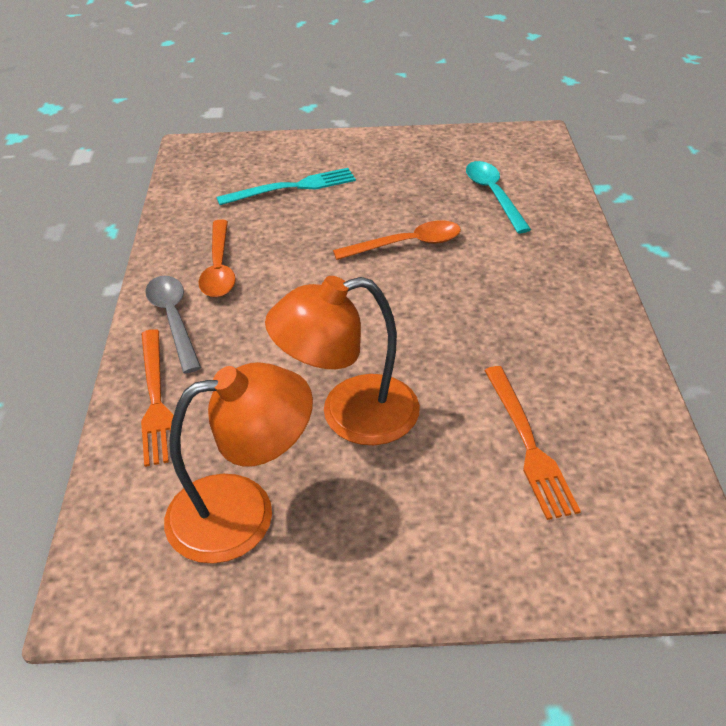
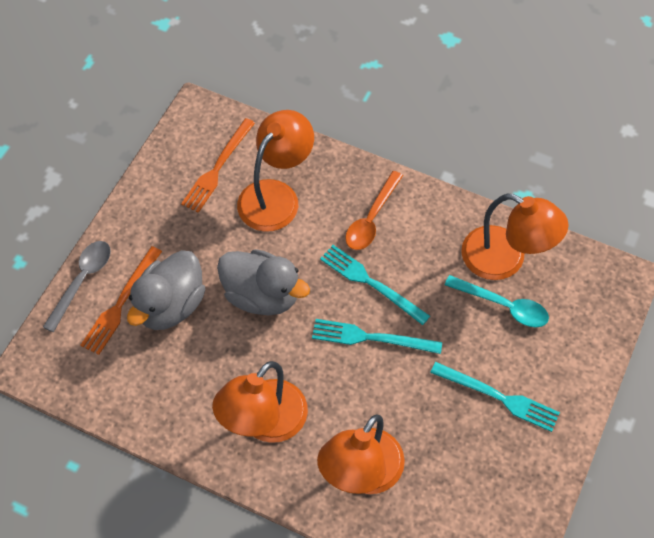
grey duck: 0 -> 2
orange lamp: 2 -> 4
orange spoon: 2 -> 1
turquoise fork: 1 -> 3

